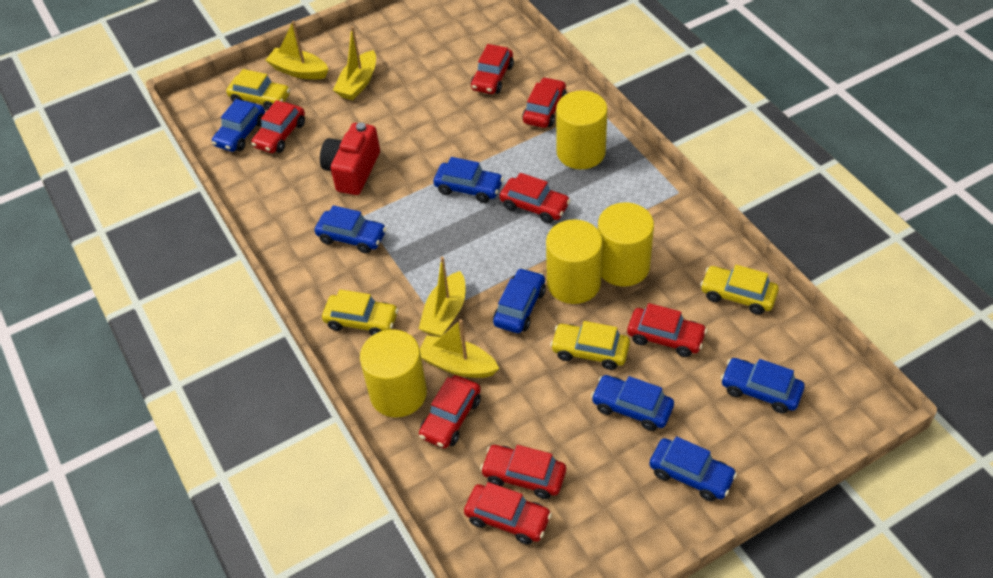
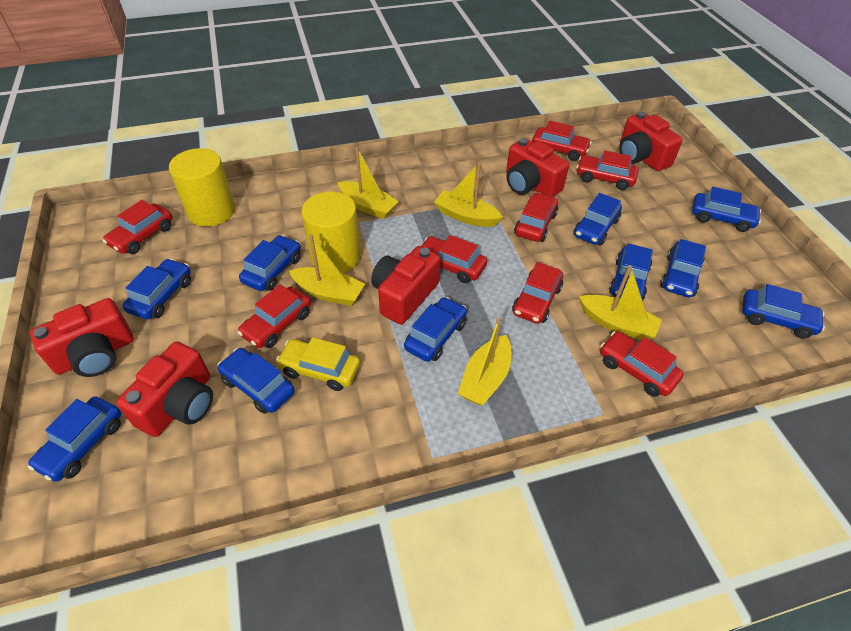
blue car: 7 -> 10
red camera: 1 -> 5
yellow boat: 4 -> 5
yellow car: 4 -> 1
yellow cylinder: 4 -> 2

